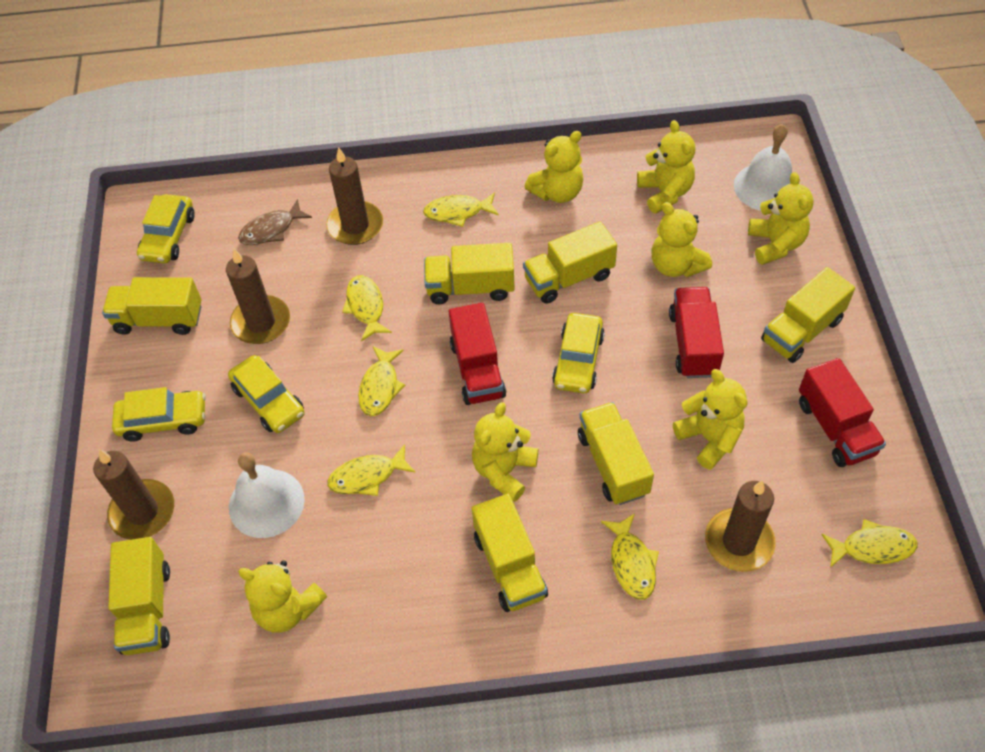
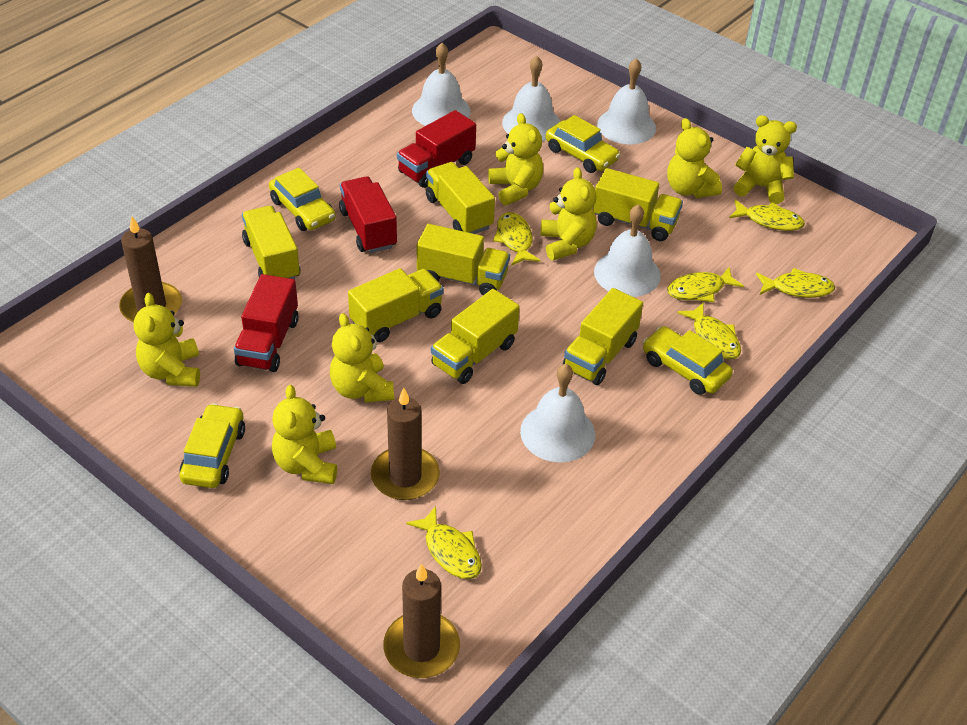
brown candle: 4 -> 3
brown fish: 1 -> 0
white bell: 2 -> 5

